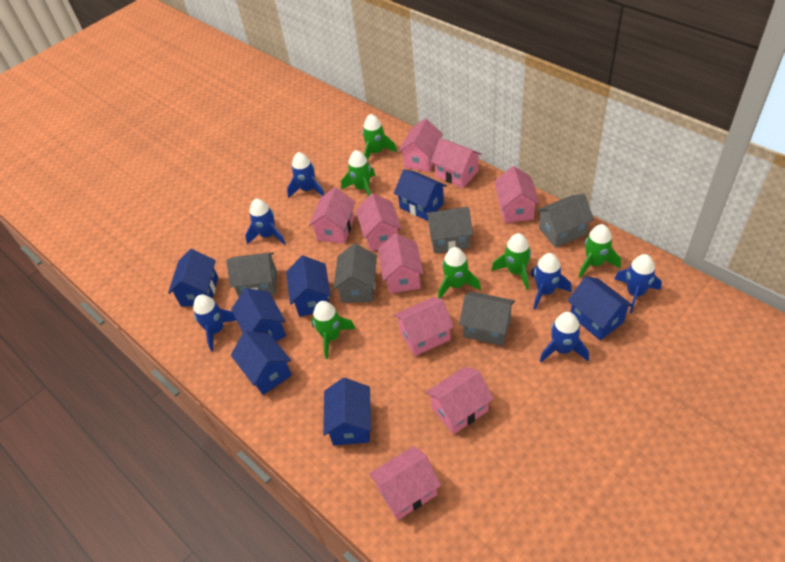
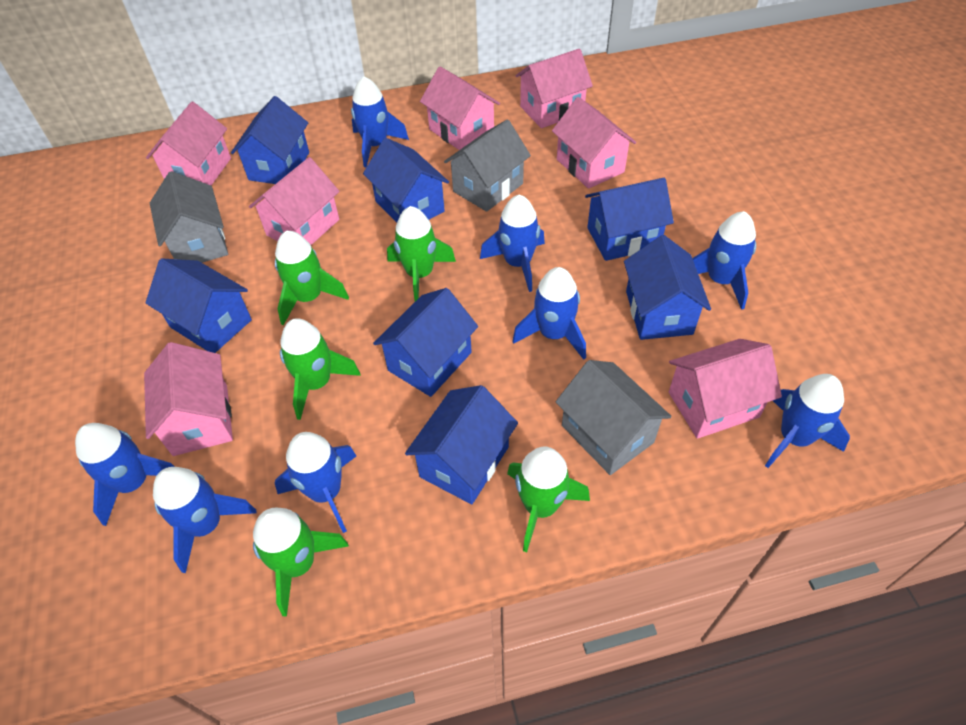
blue rocket: 6 -> 8
green rocket: 6 -> 5
grey house: 5 -> 3
pink house: 9 -> 7

